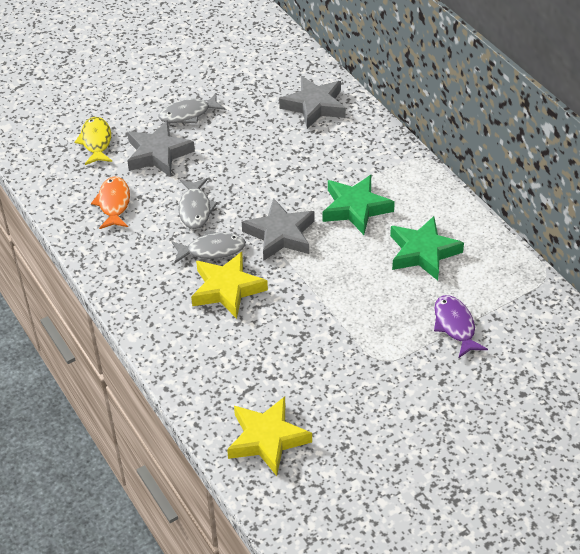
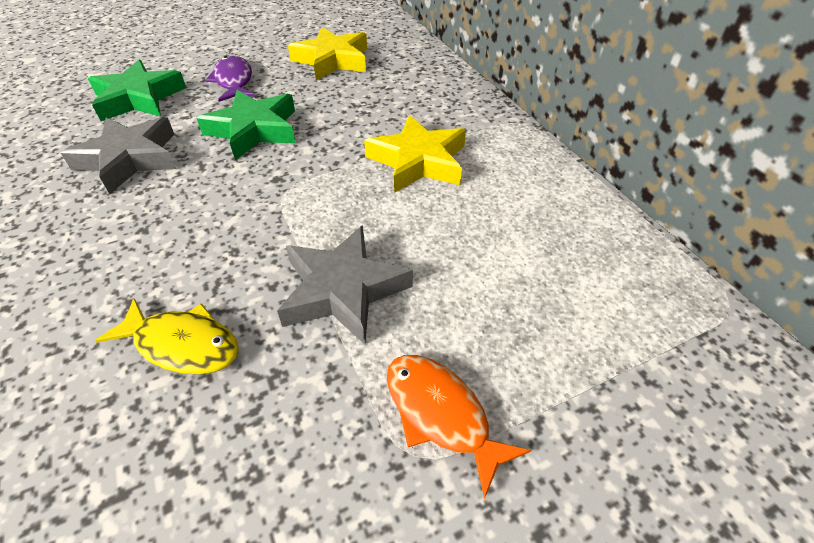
grey fish: 3 -> 0
grey star: 3 -> 2

